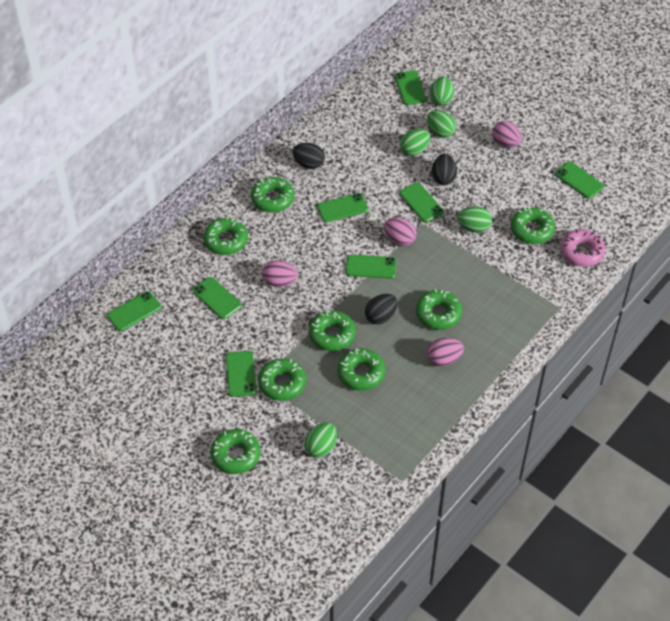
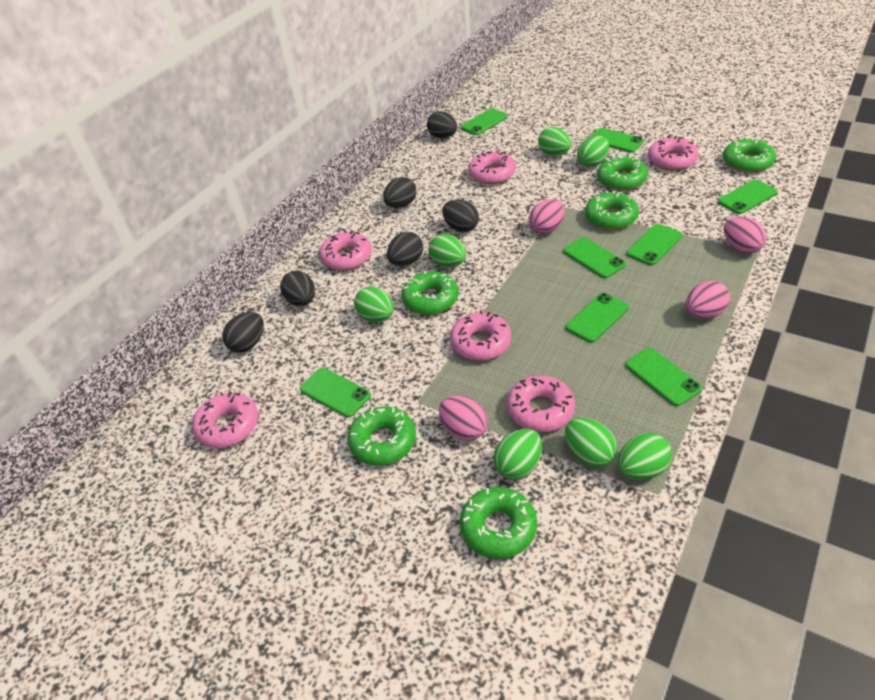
black egg: 3 -> 6
green donut: 8 -> 6
green egg: 5 -> 7
pink donut: 1 -> 6

